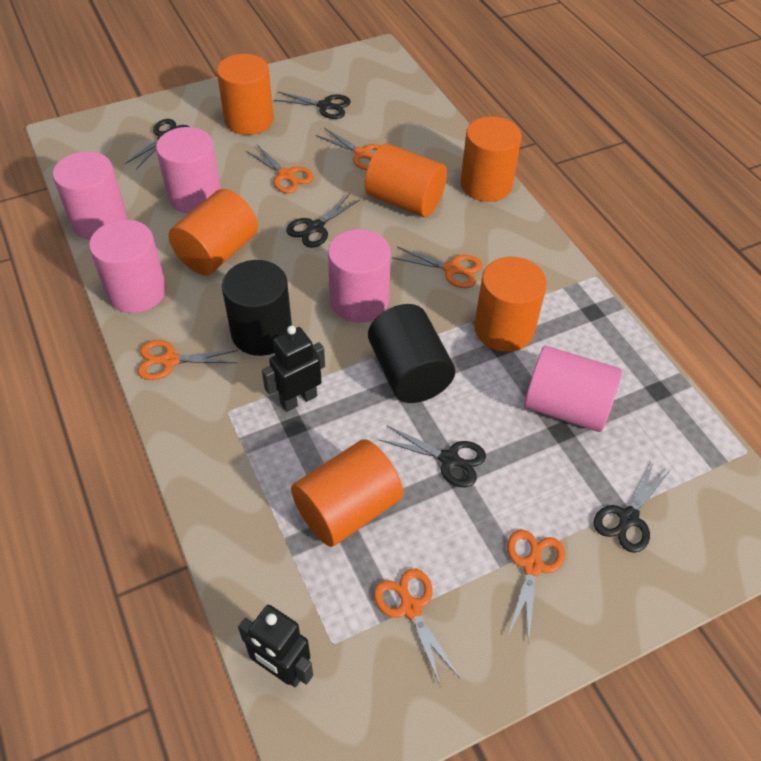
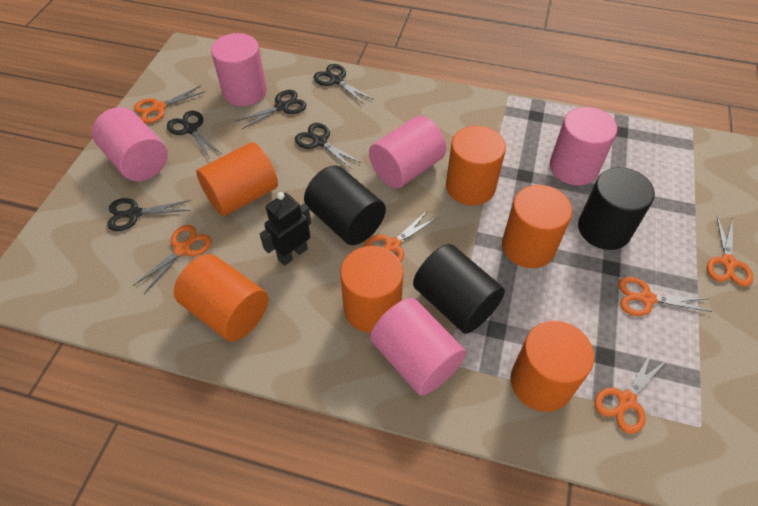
black cylinder: 2 -> 3
black robot: 2 -> 1

